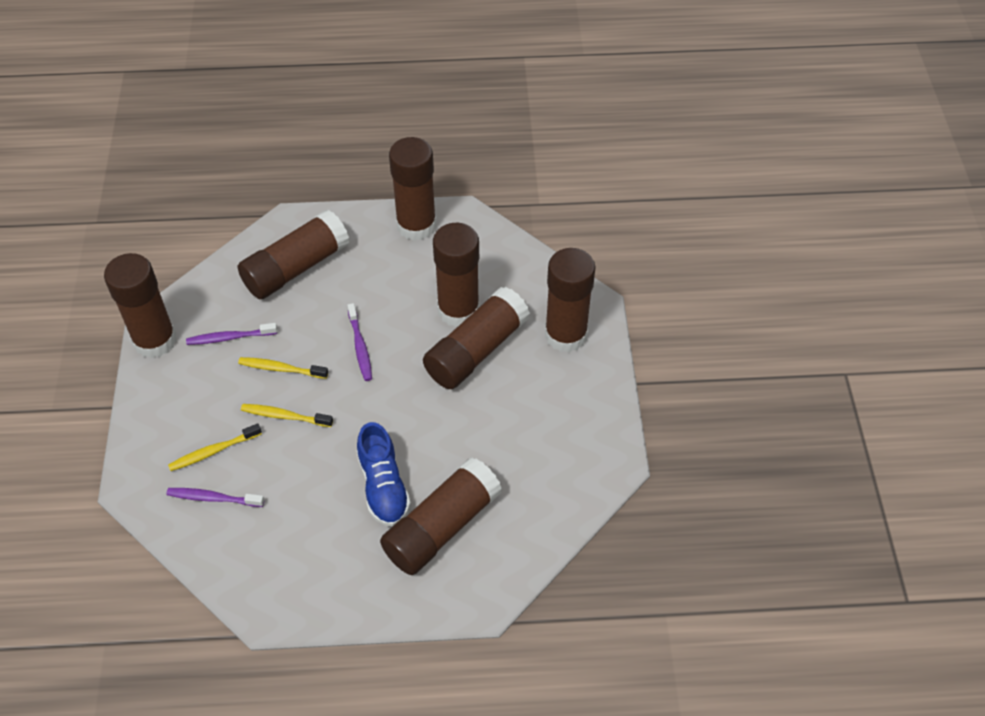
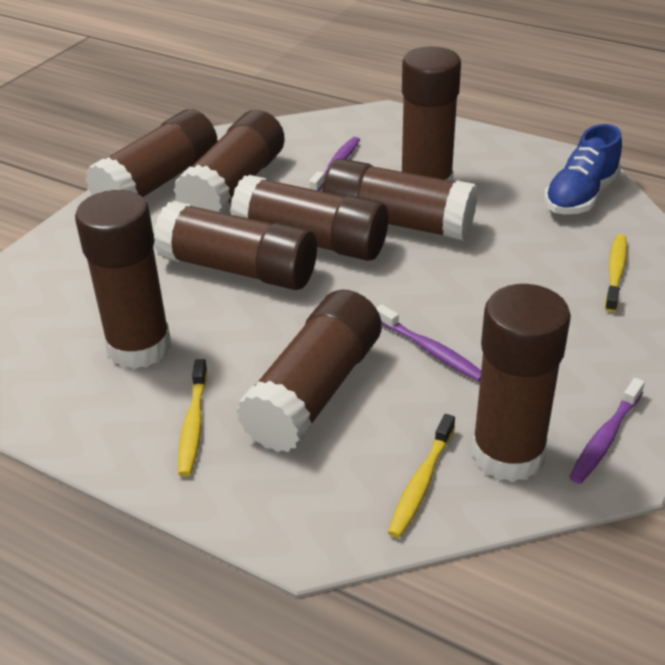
brown glue stick: 7 -> 9

